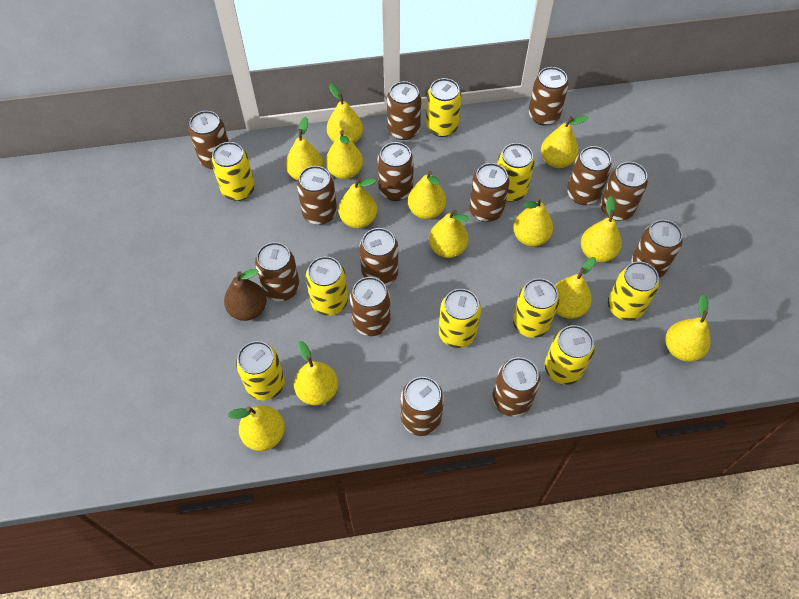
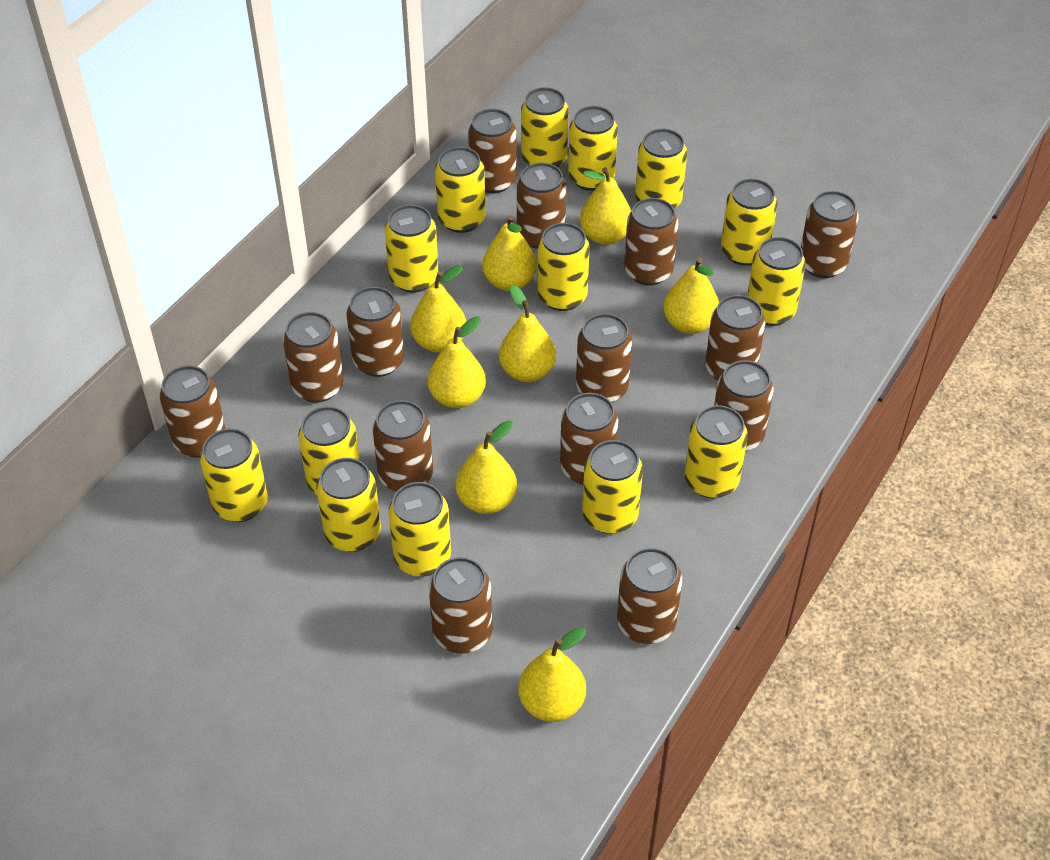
brown pear: 1 -> 0
yellow can: 9 -> 14
yellow pear: 13 -> 8

